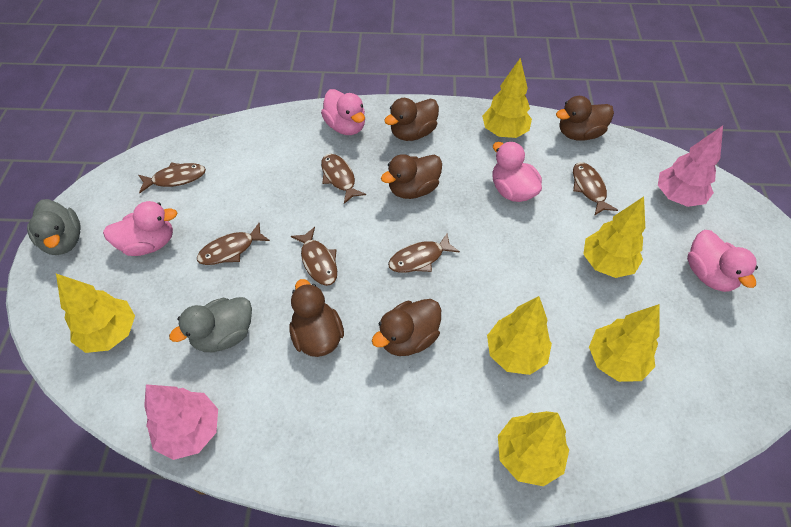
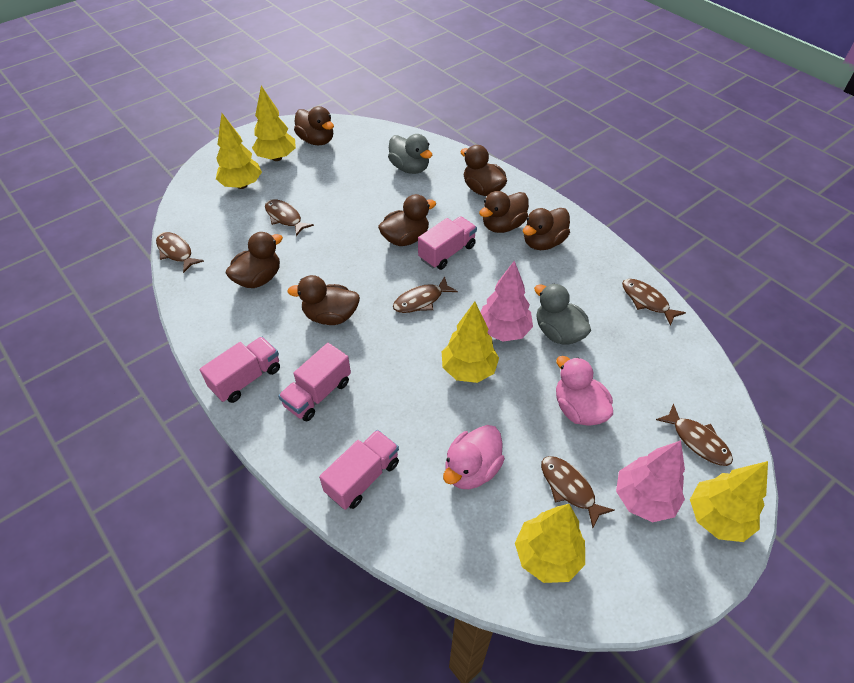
brown duck: 5 -> 7
pink duck: 4 -> 2
pink truck: 0 -> 4
yellow tree: 6 -> 5

